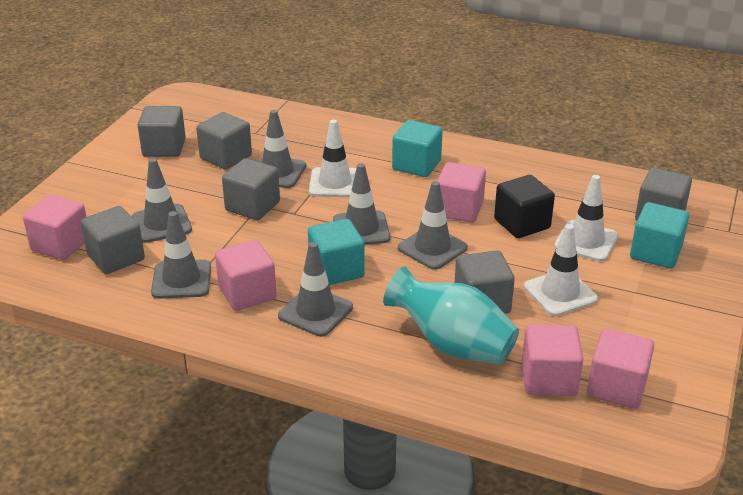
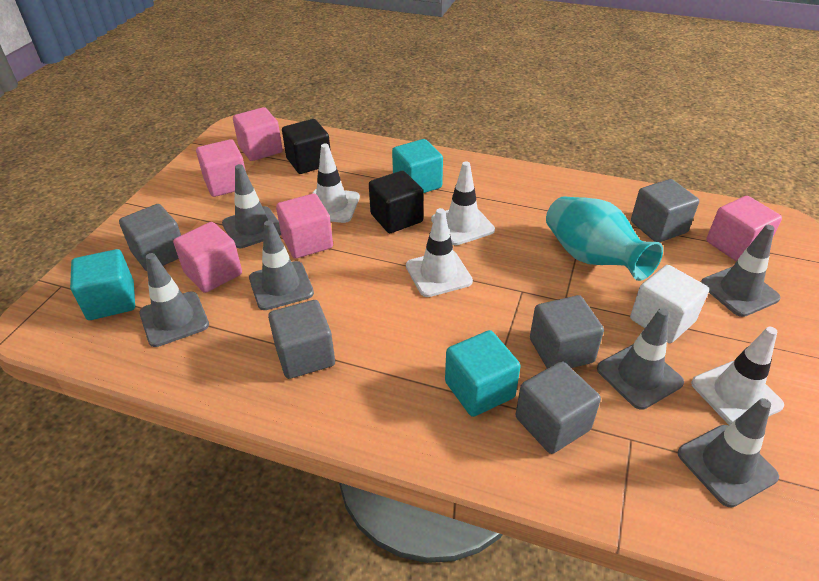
black cube: 1 -> 2
grey cube: 6 -> 5
white cube: 0 -> 1
white traffic cone: 3 -> 4

